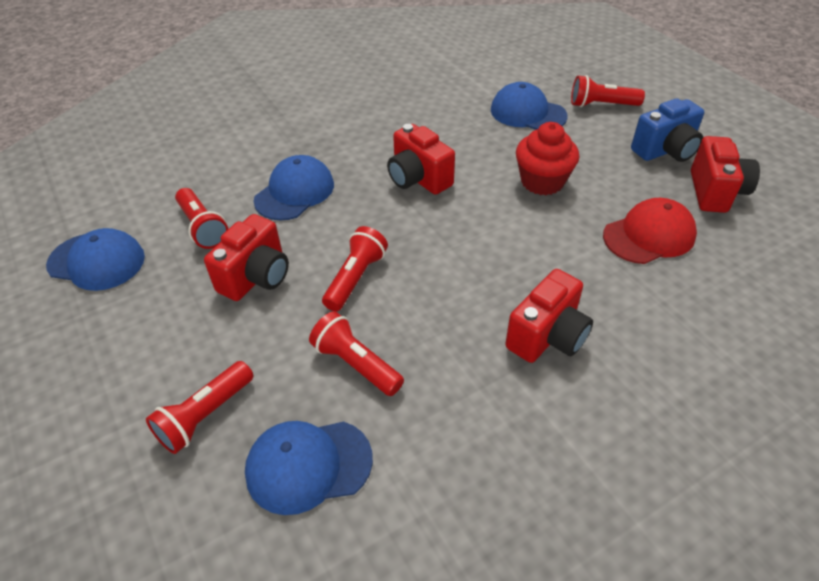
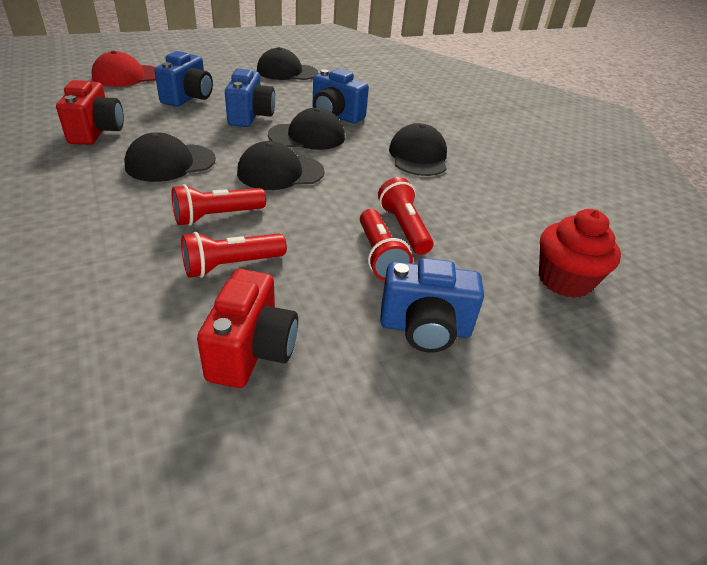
black cap: 0 -> 5
blue camera: 1 -> 4
blue cap: 4 -> 0
red camera: 4 -> 2
red flashlight: 5 -> 4

